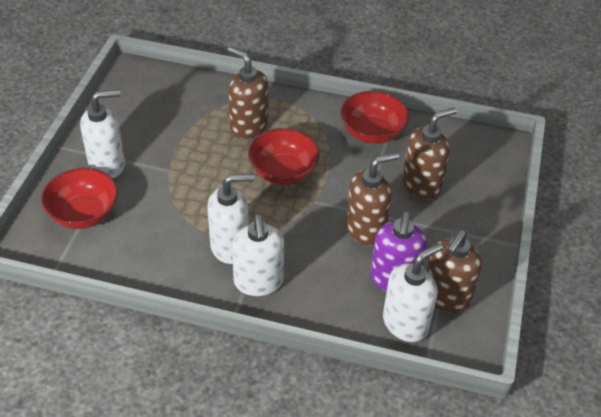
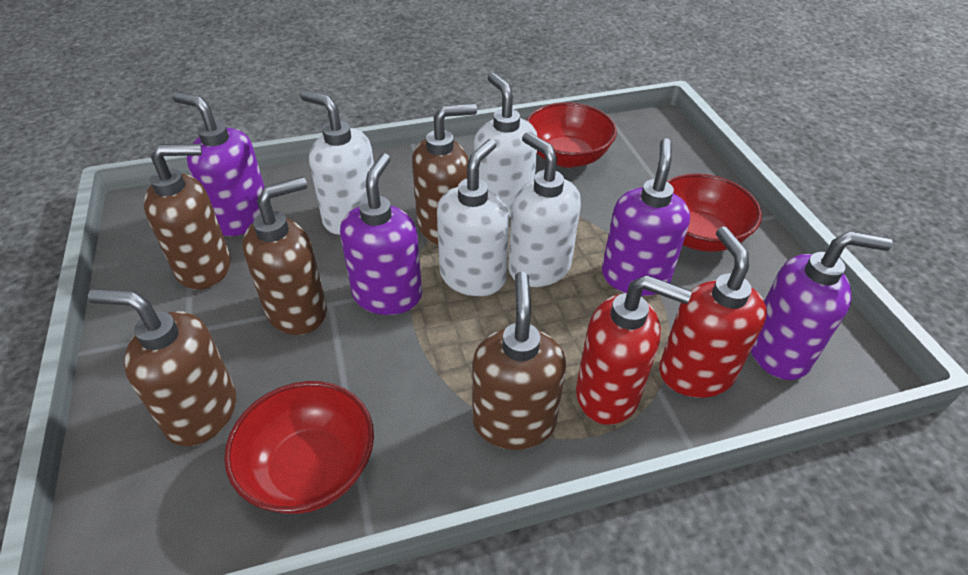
brown soap dispenser: 4 -> 5
purple soap dispenser: 1 -> 4
red soap dispenser: 0 -> 2

